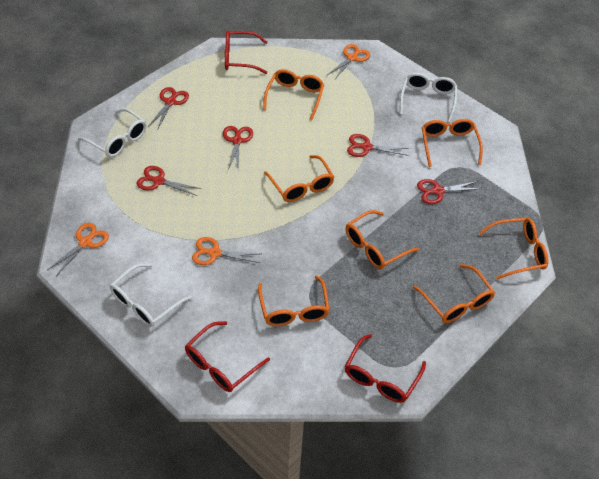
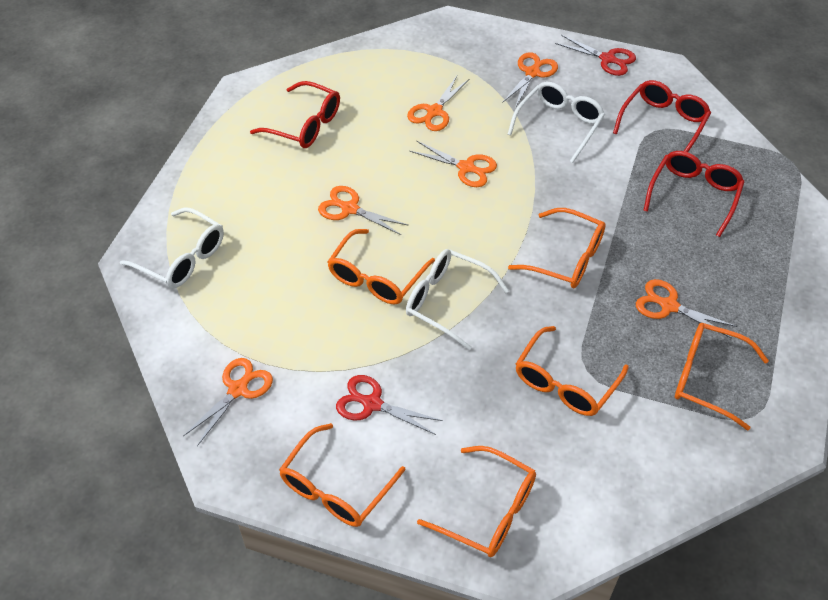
orange glasses: 7 -> 6
orange scissors: 3 -> 6
red scissors: 5 -> 2

